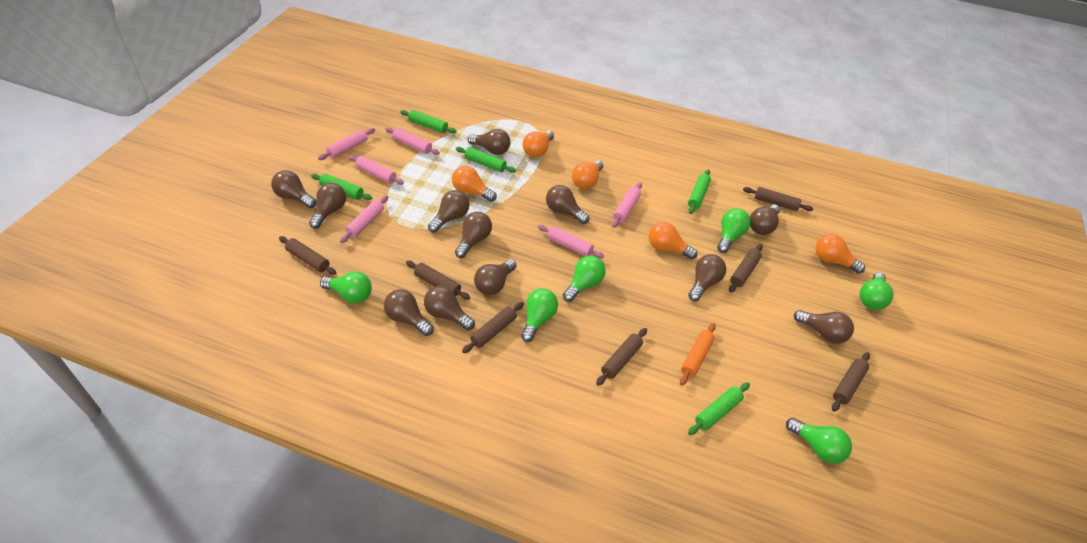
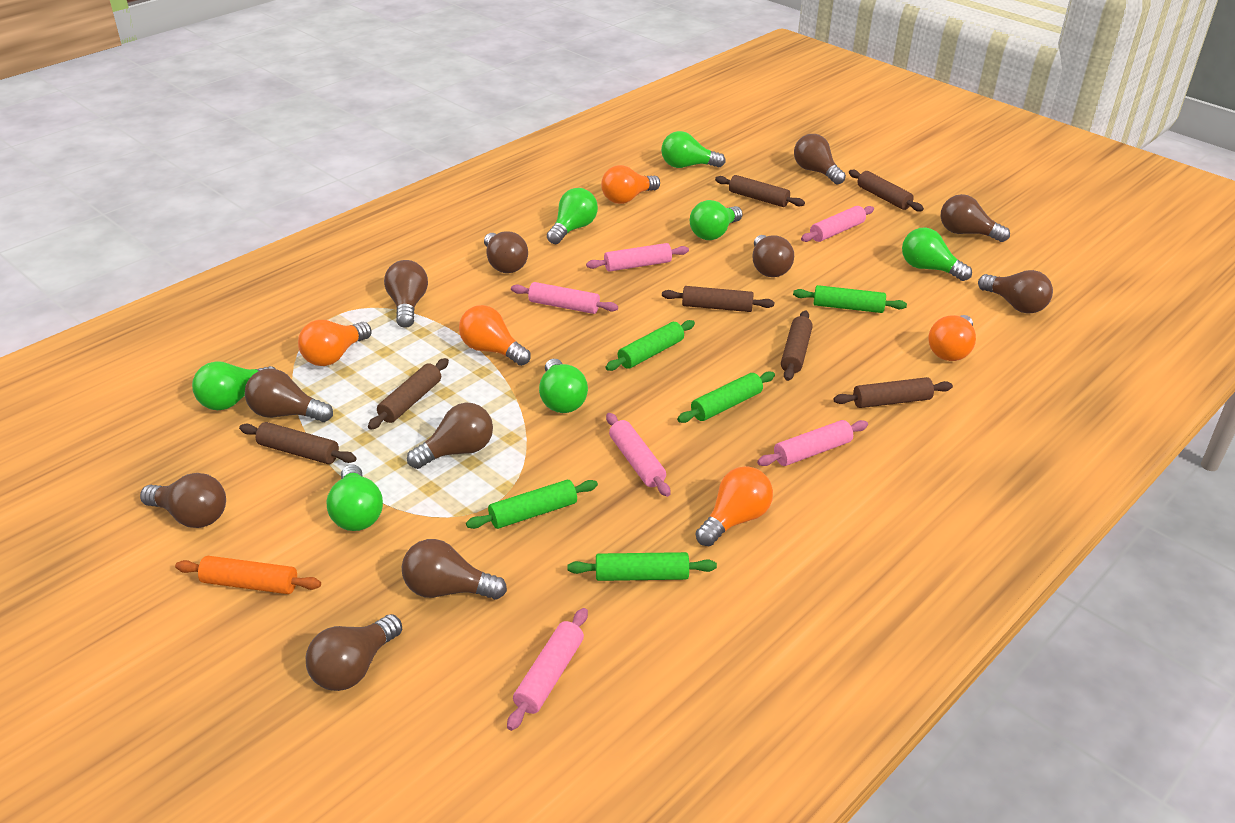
brown light bulb: 12 -> 11
green light bulb: 6 -> 7

